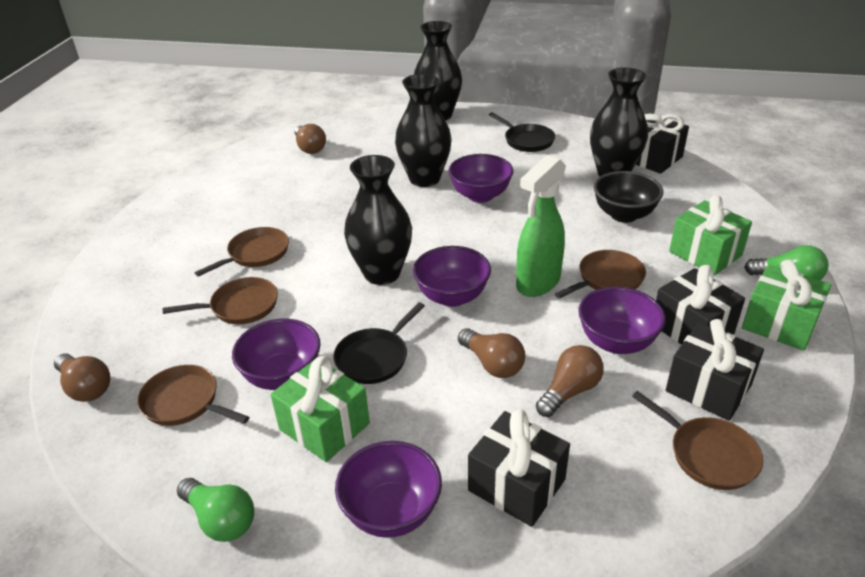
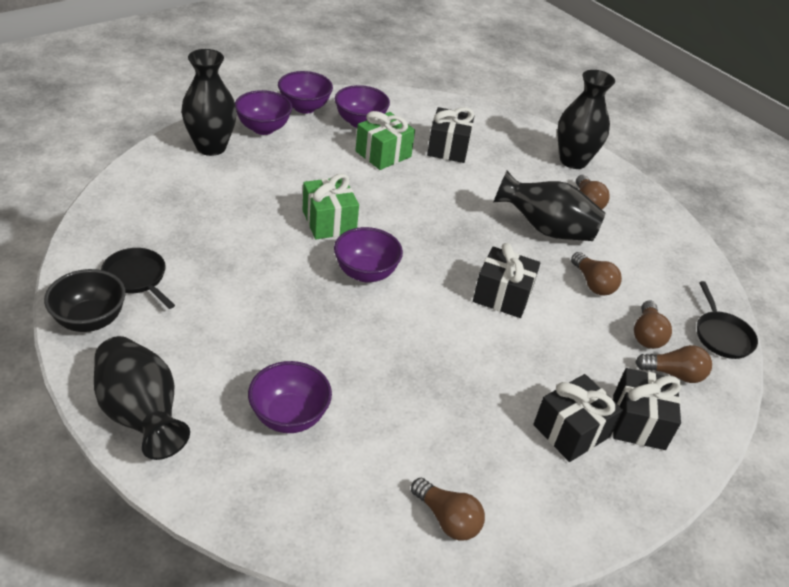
brown light bulb: 4 -> 5
brown pan: 5 -> 0
green gift: 3 -> 2
green light bulb: 2 -> 0
green spray bottle: 1 -> 0

